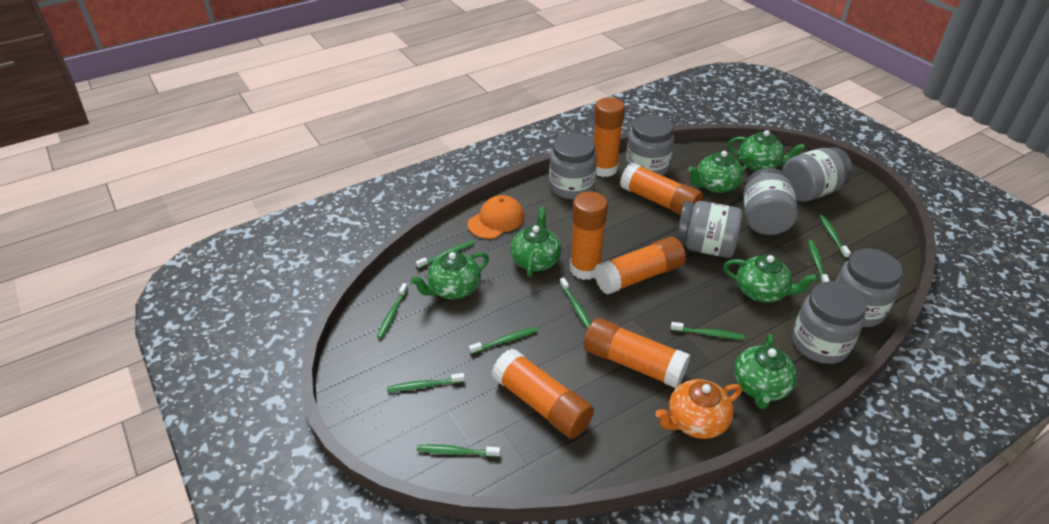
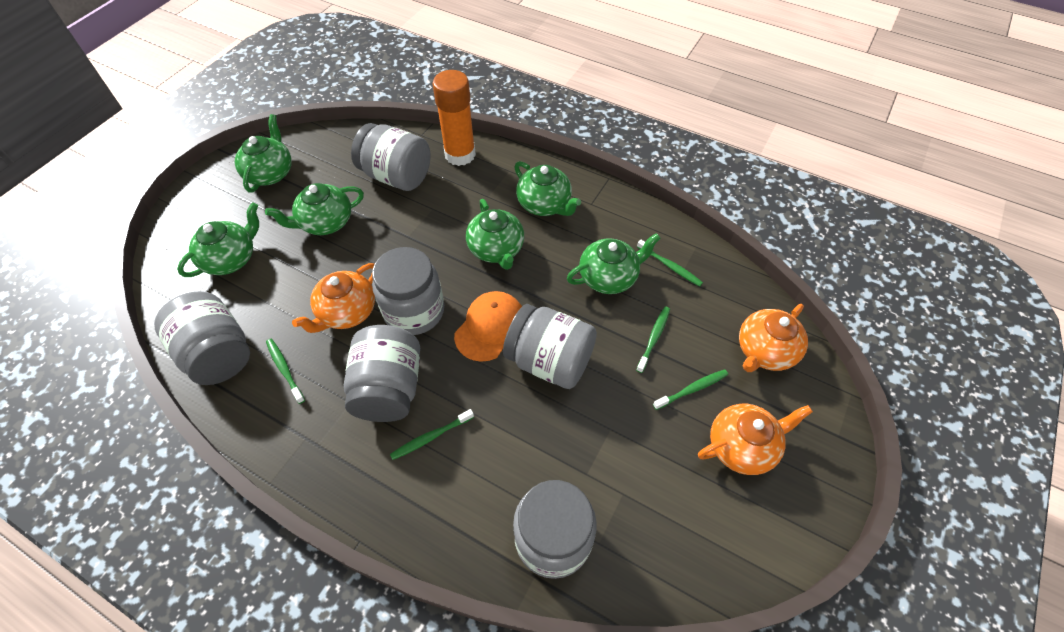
green toothbrush: 9 -> 5
grey jar: 7 -> 6
orange glue stick: 6 -> 1
orange teapot: 1 -> 3

